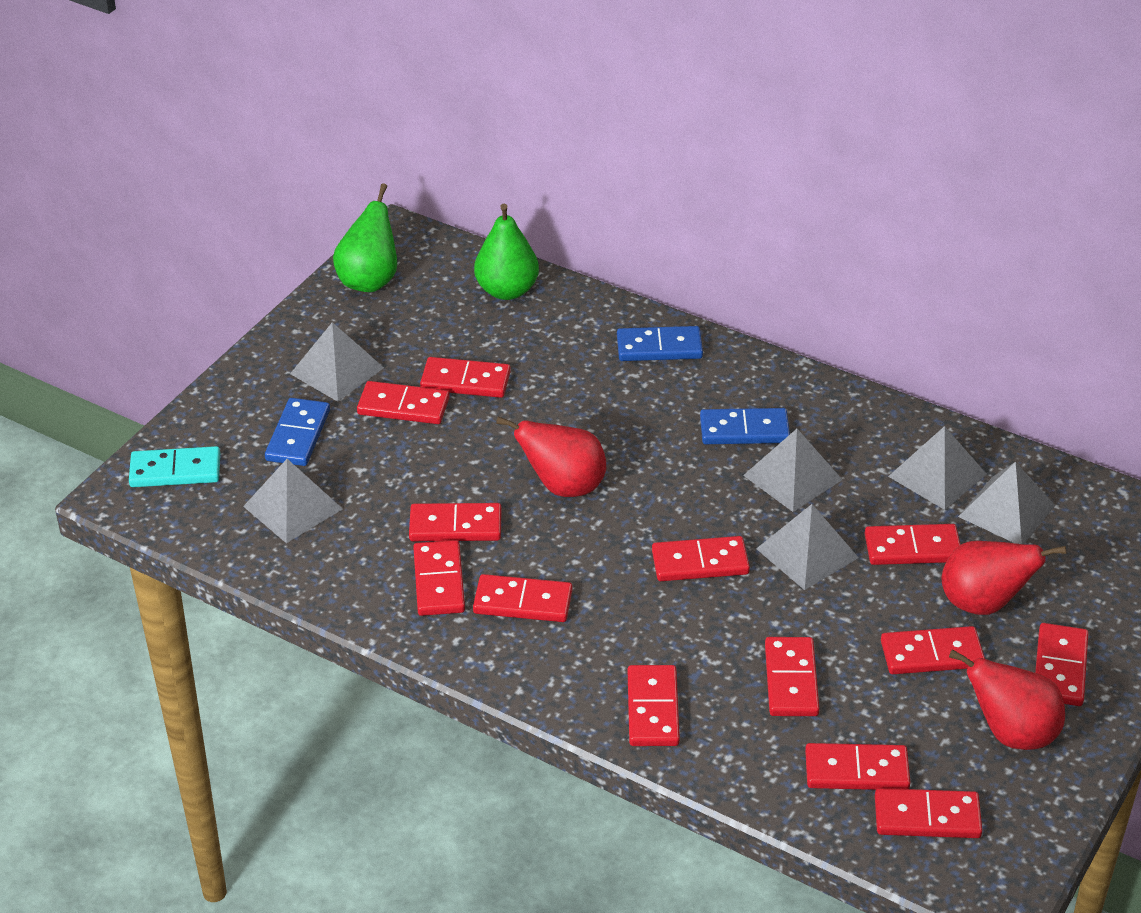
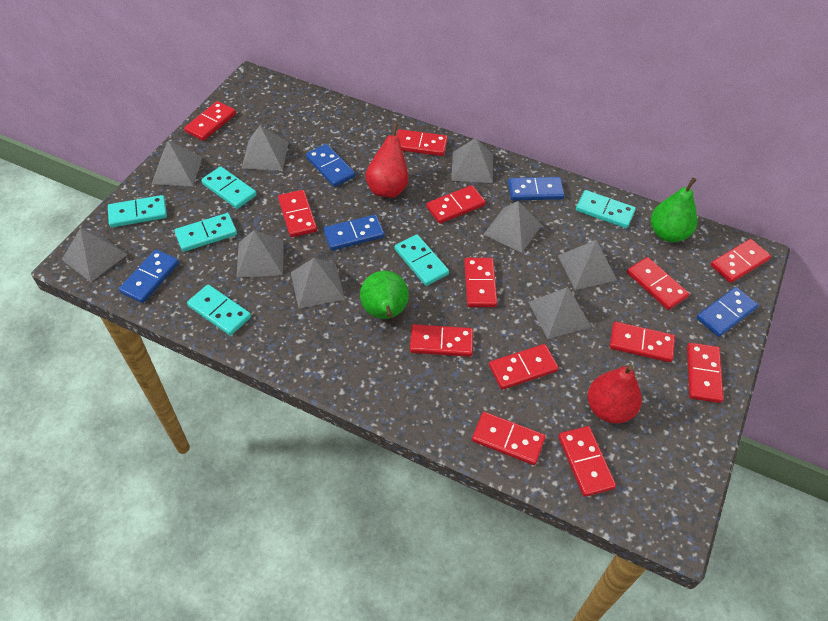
blue domino: 3 -> 5
grey pyramid: 6 -> 9
red pear: 3 -> 2
turquoise domino: 1 -> 6

